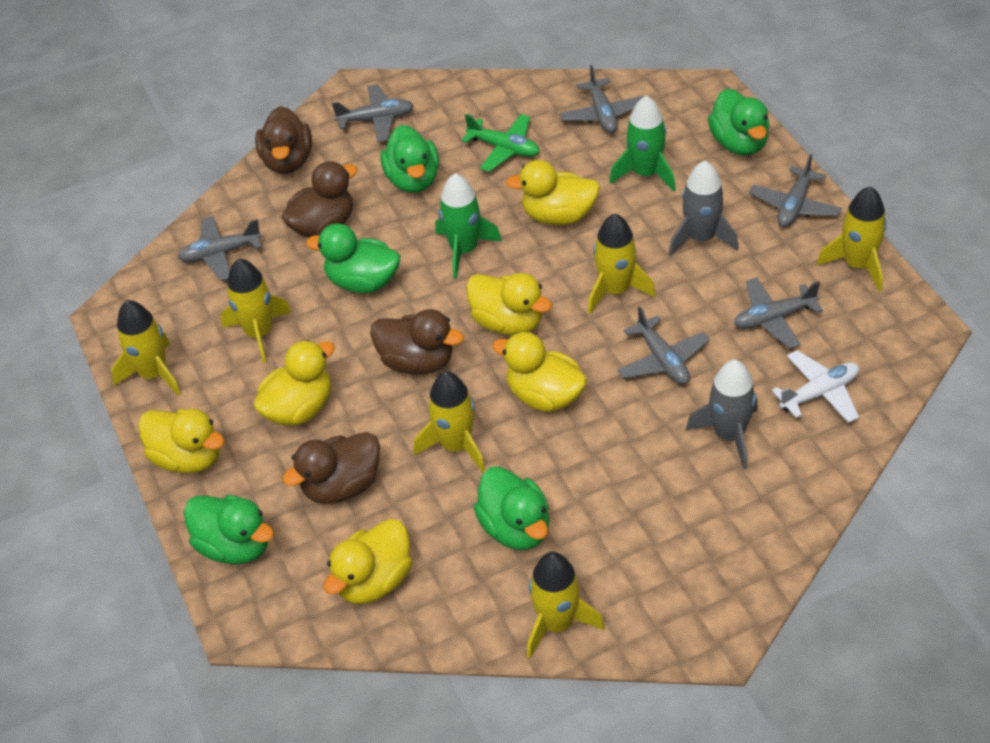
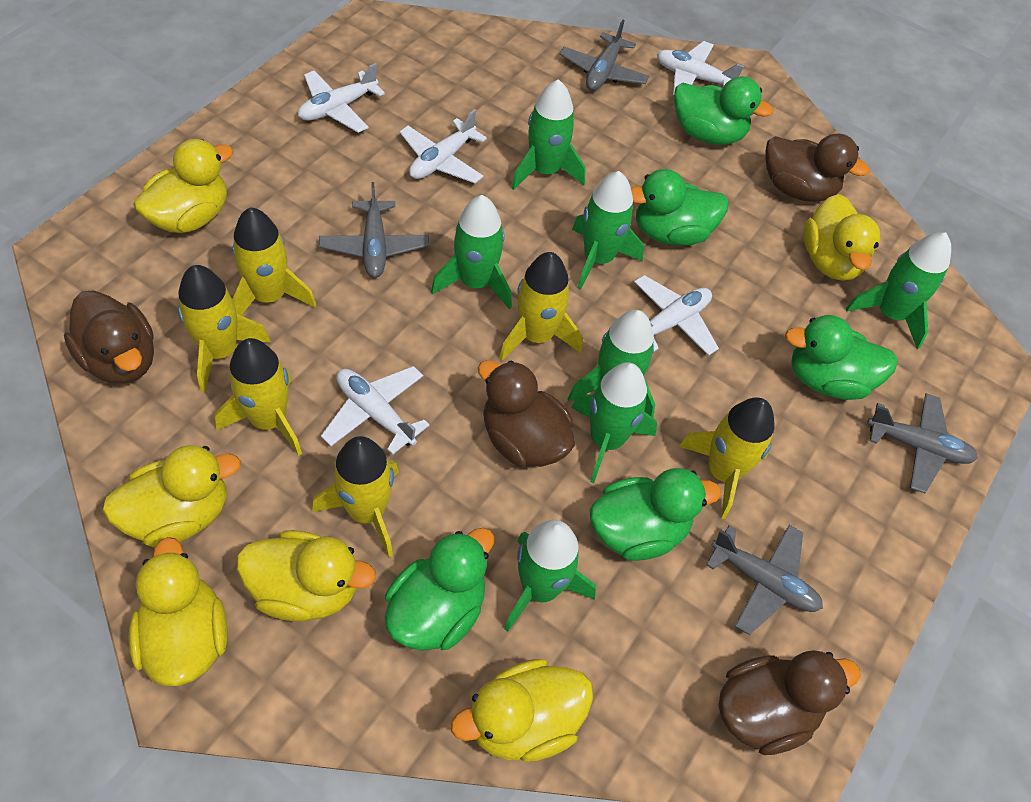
green plane: 1 -> 0
green rocket: 2 -> 7
grey plane: 6 -> 4
grey rocket: 2 -> 0
white plane: 1 -> 5

